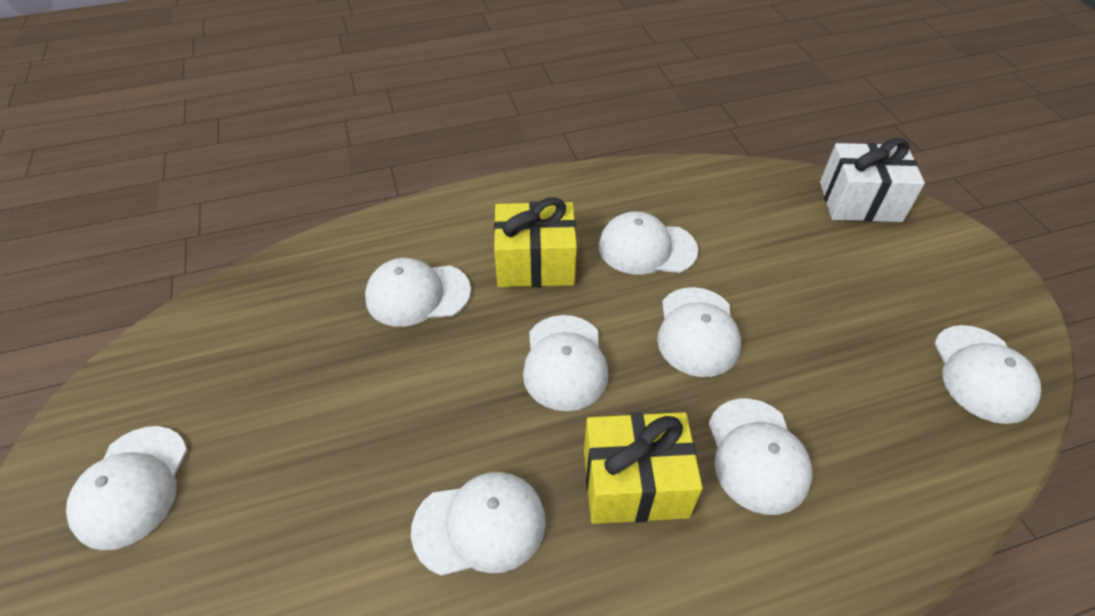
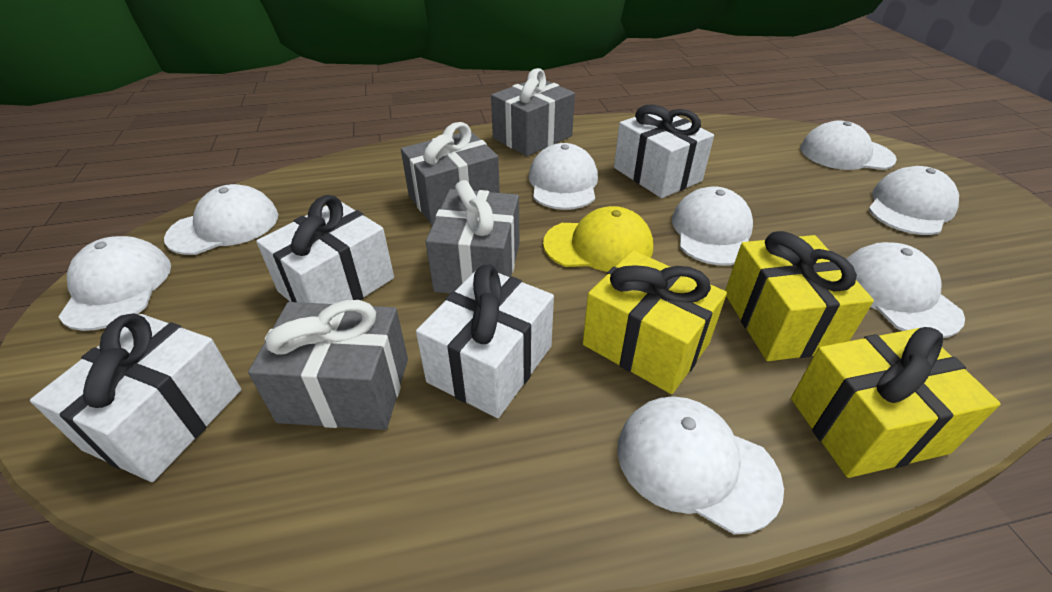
grey gift: 0 -> 4
white gift: 1 -> 4
yellow cap: 0 -> 1
yellow gift: 2 -> 3

